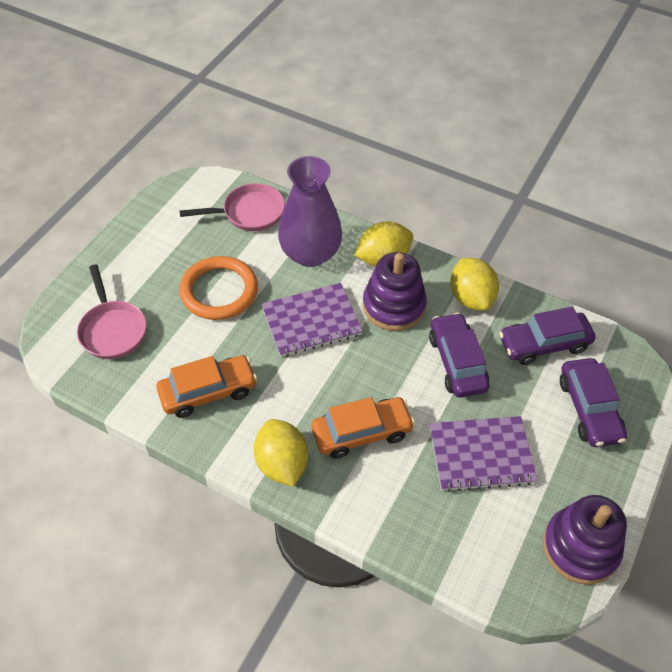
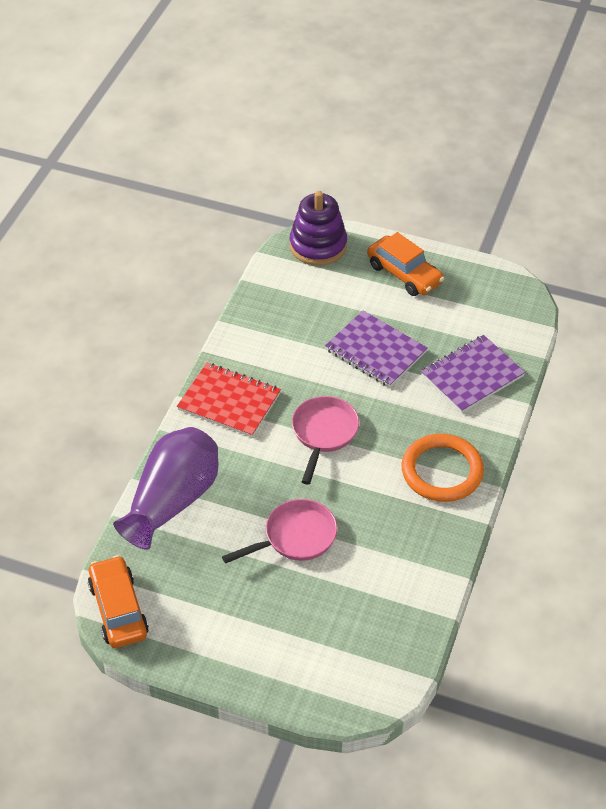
purple car: 3 -> 0
purple stacking toy: 2 -> 1
red notebook: 0 -> 1
yellow lemon: 3 -> 0

